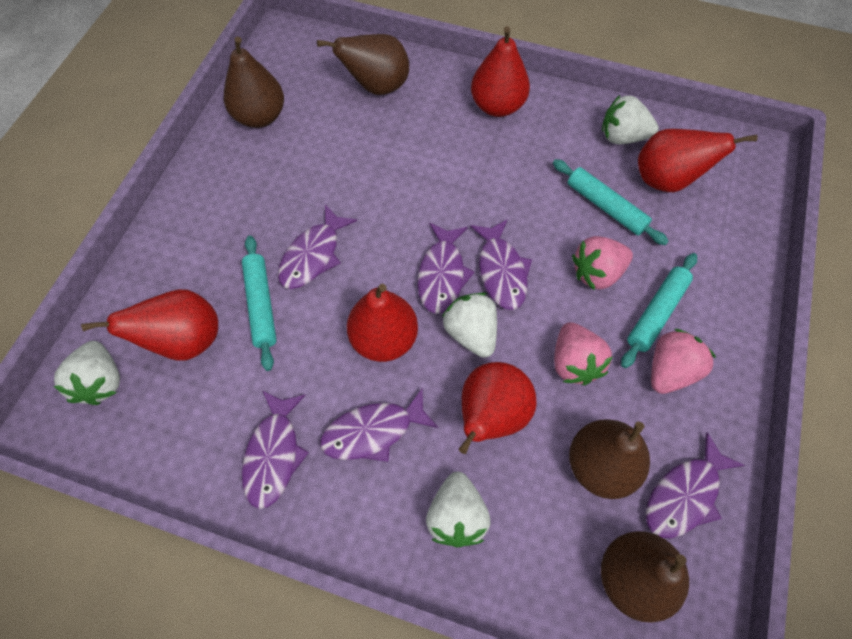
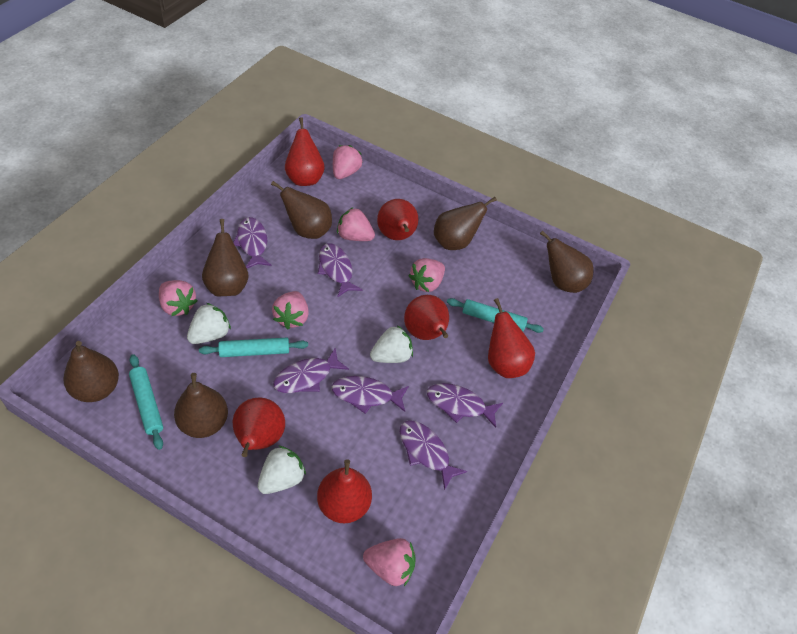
brown pear: 4 -> 6
pink strawberry: 3 -> 6
red pear: 5 -> 6
white strawberry: 4 -> 3

